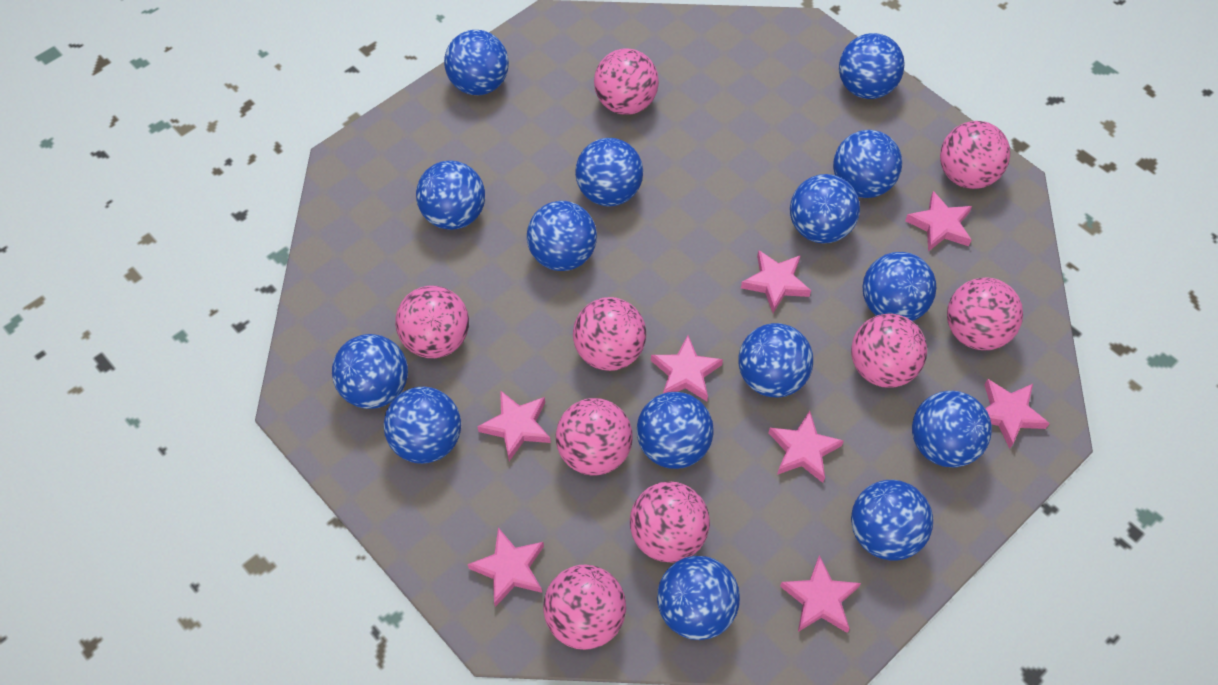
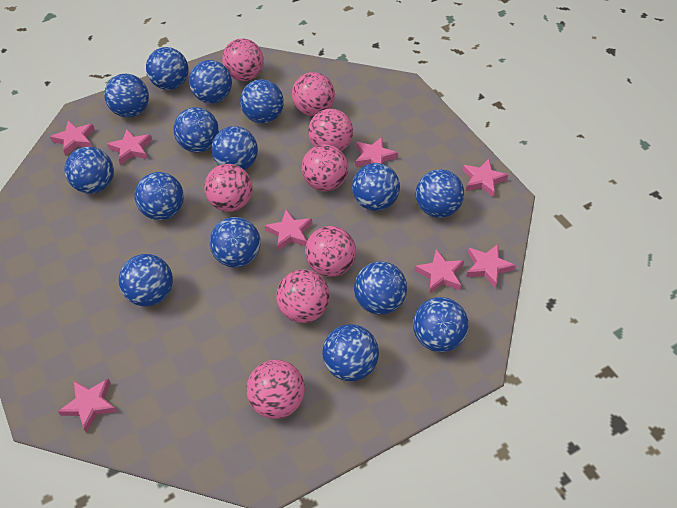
pink ball: 9 -> 8

